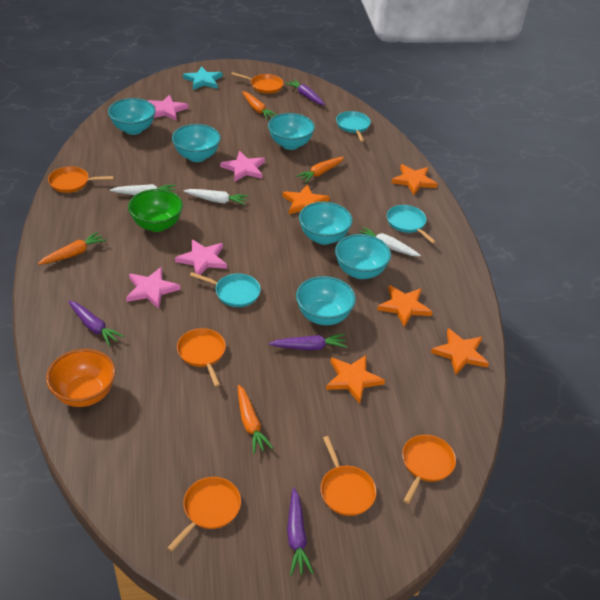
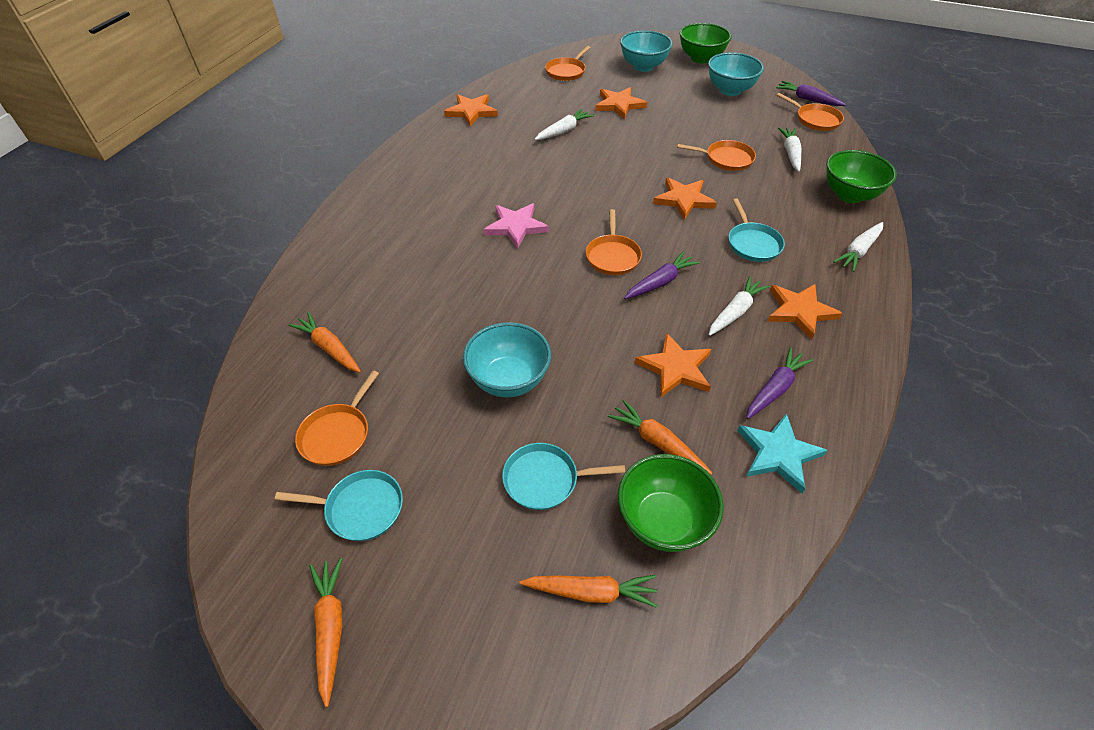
green bowl: 1 -> 3
orange bowl: 1 -> 0
orange pan: 6 -> 5
pink star: 4 -> 1
purple carrot: 4 -> 3
turquoise bowl: 6 -> 3
white carrot: 3 -> 4

